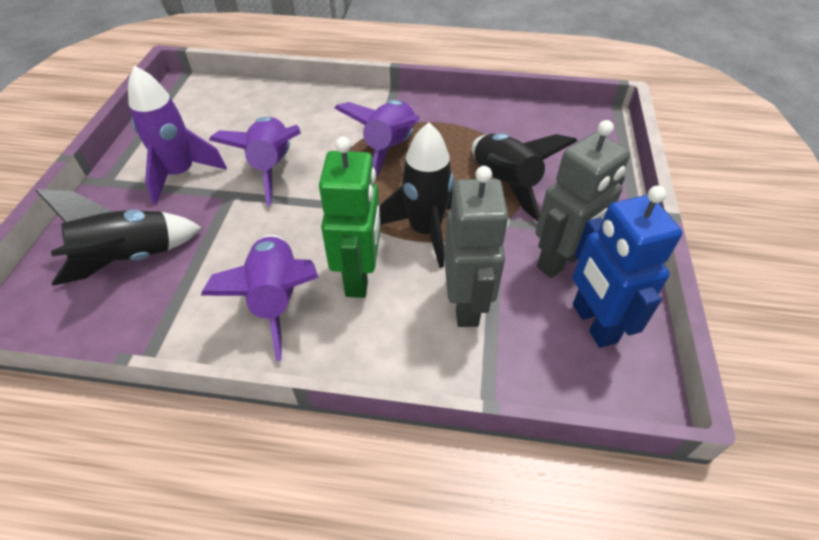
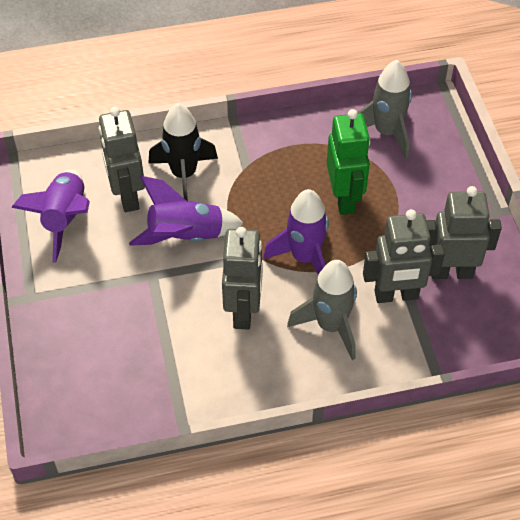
black rocket: 3 -> 1
blue robot: 1 -> 0
grey robot: 2 -> 4
grey rocket: 0 -> 2
purple rocket: 4 -> 3

